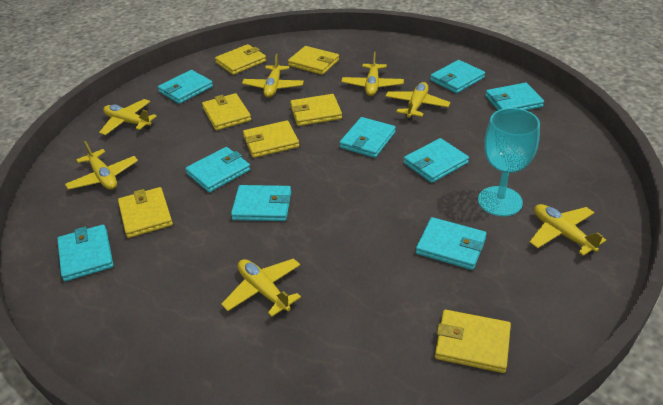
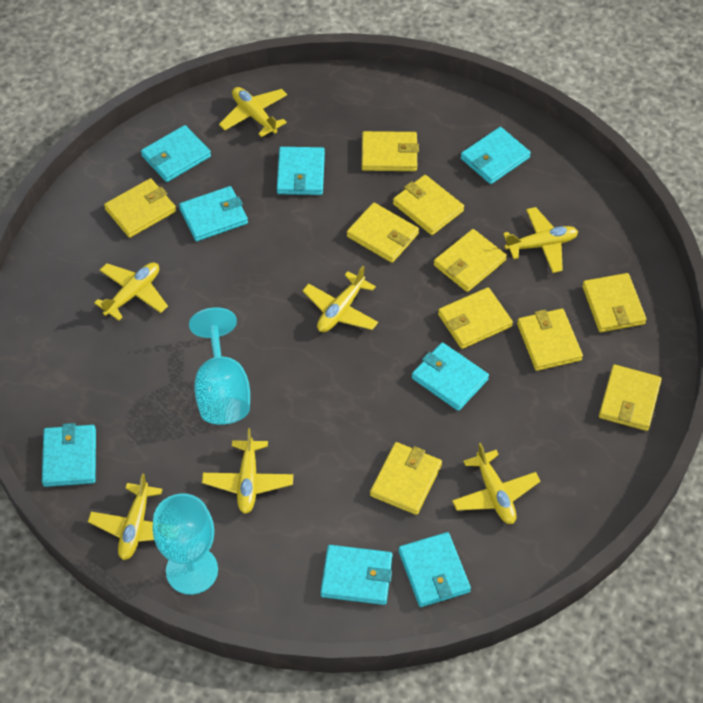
turquoise goblet: 1 -> 2
turquoise wallet: 9 -> 8
yellow wallet: 7 -> 10

